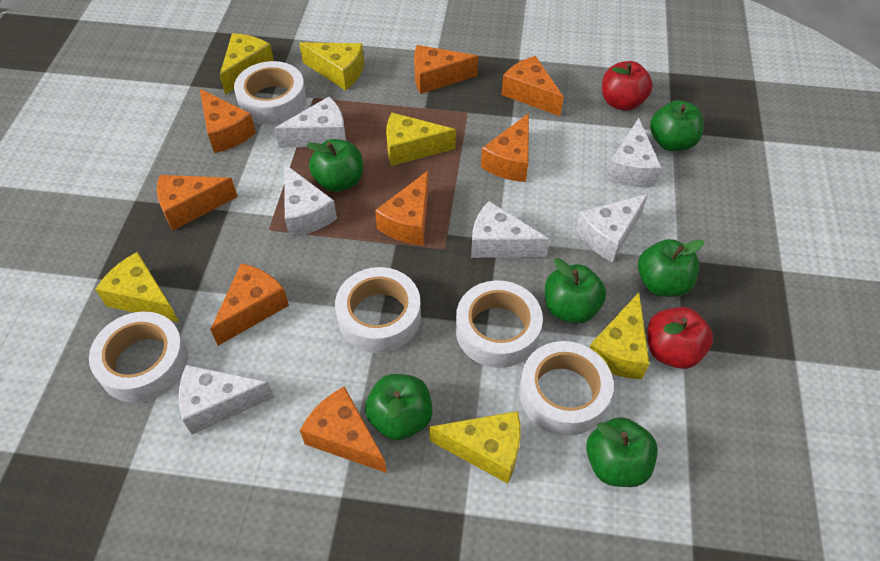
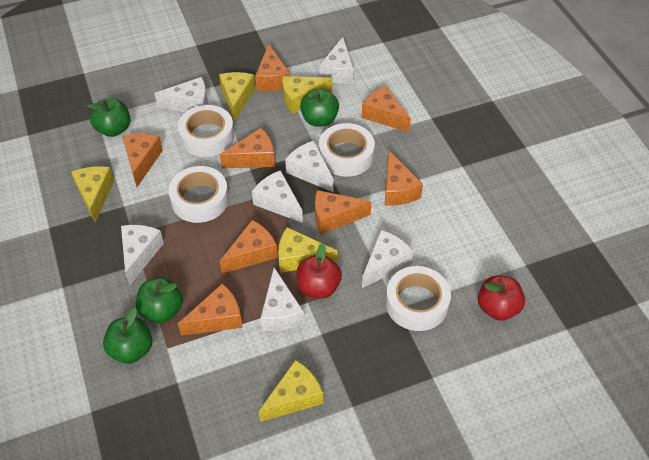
green apple: 6 -> 4
white cheese: 6 -> 7
white tape: 5 -> 4
yellow cheese: 6 -> 5

